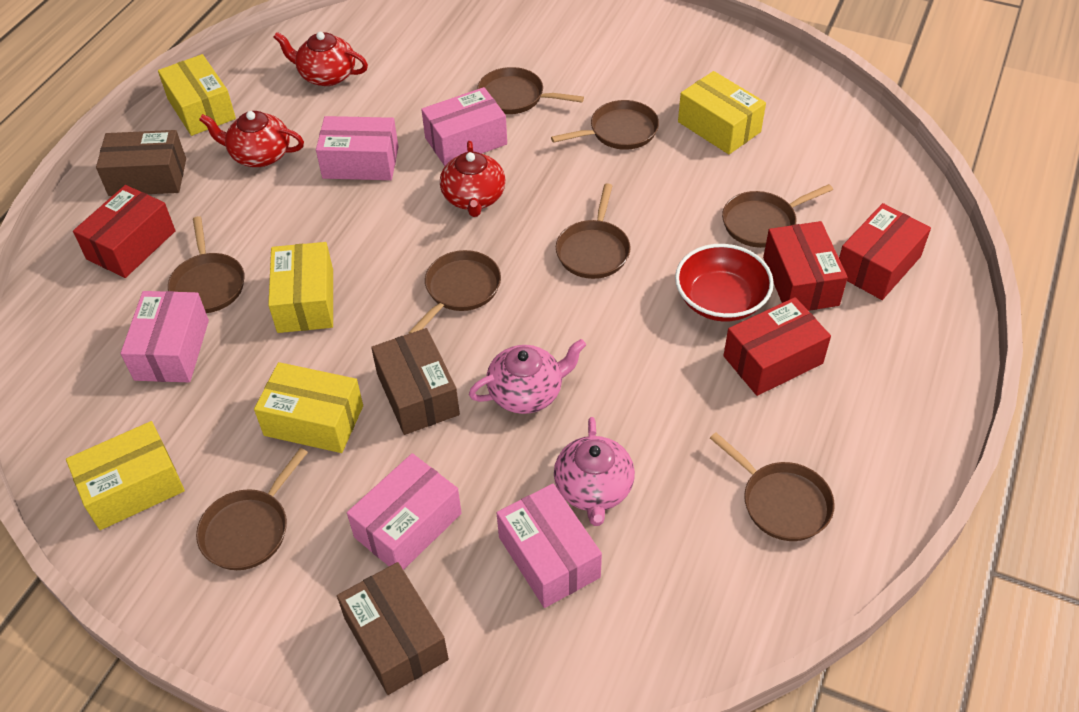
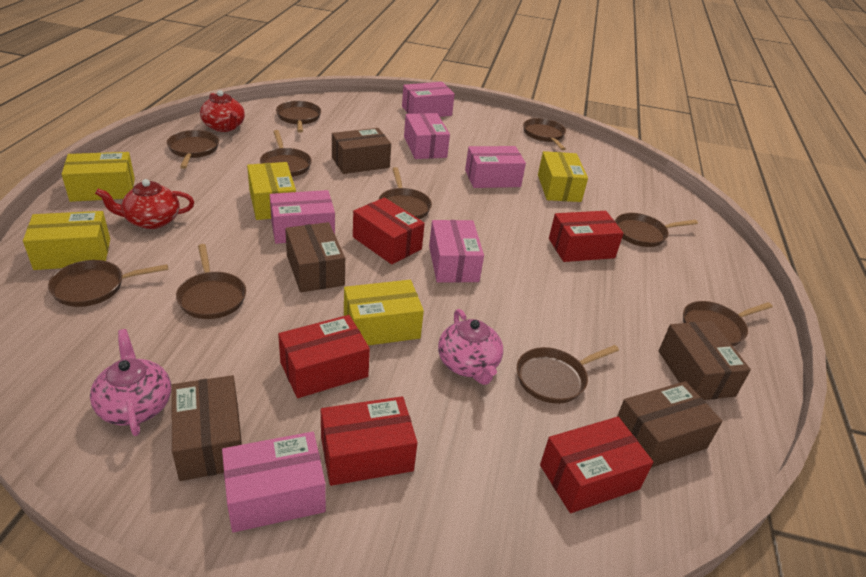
brown box: 3 -> 5
brown pan: 8 -> 10
pink box: 5 -> 6
red bowl: 1 -> 0
red box: 4 -> 5
red teapot: 3 -> 2

